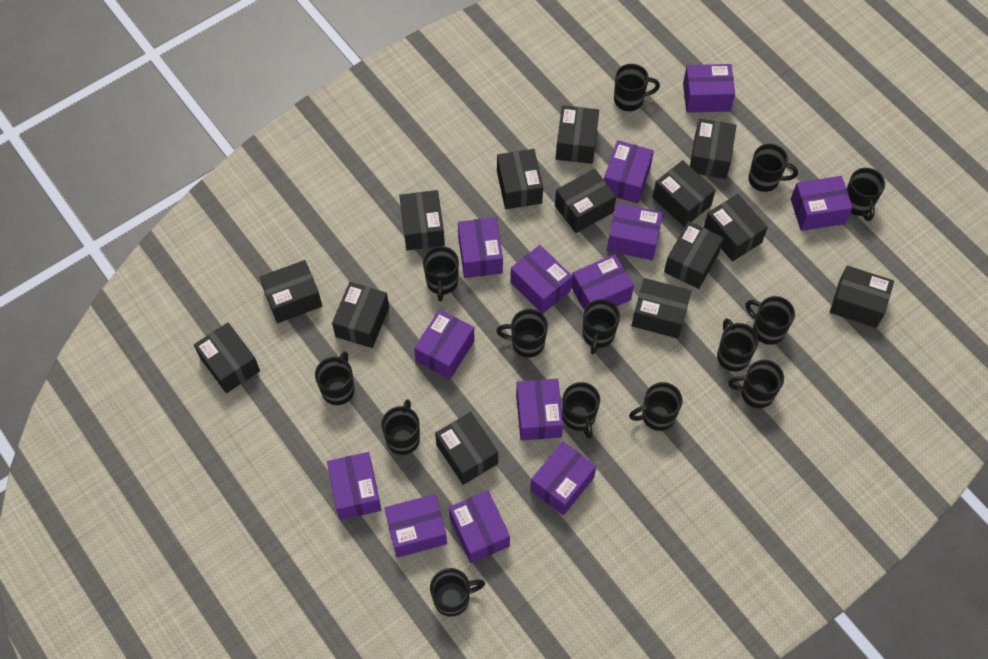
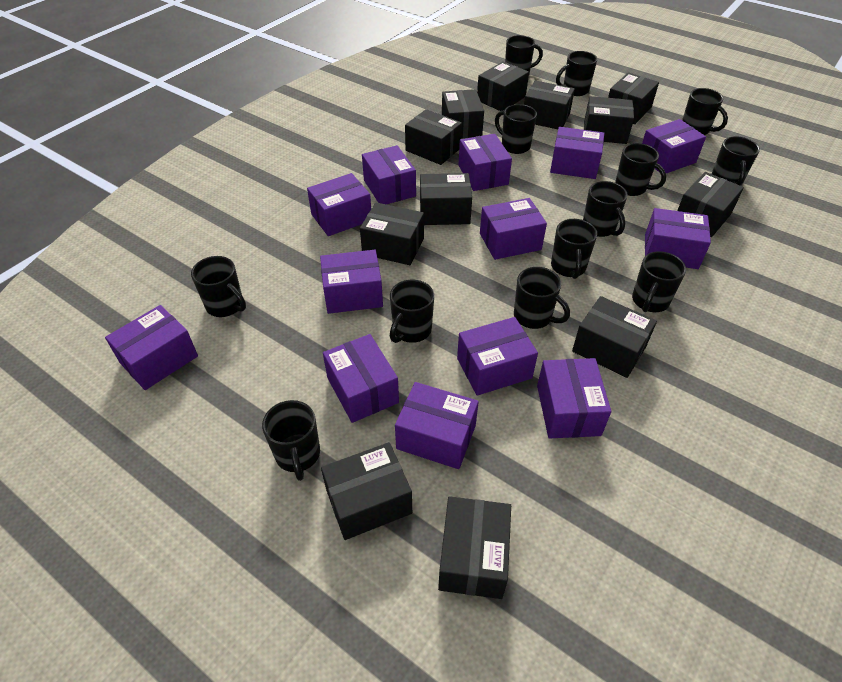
black box: 14 -> 12
black mug: 14 -> 13

